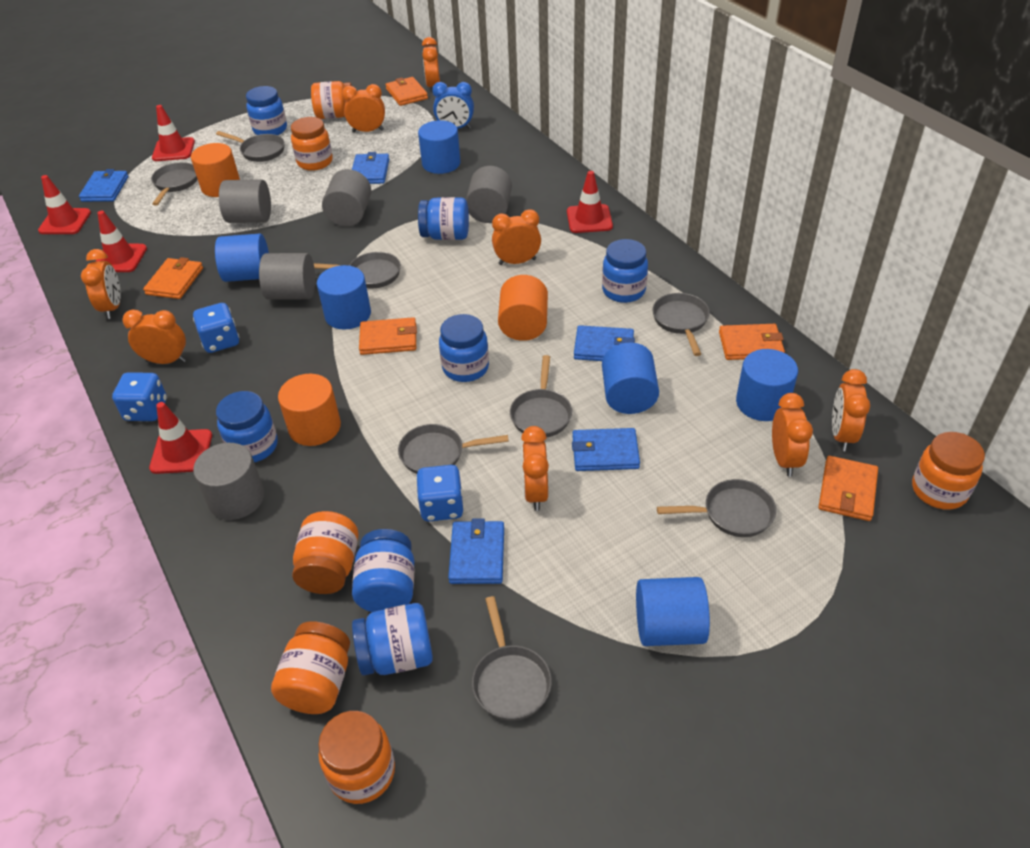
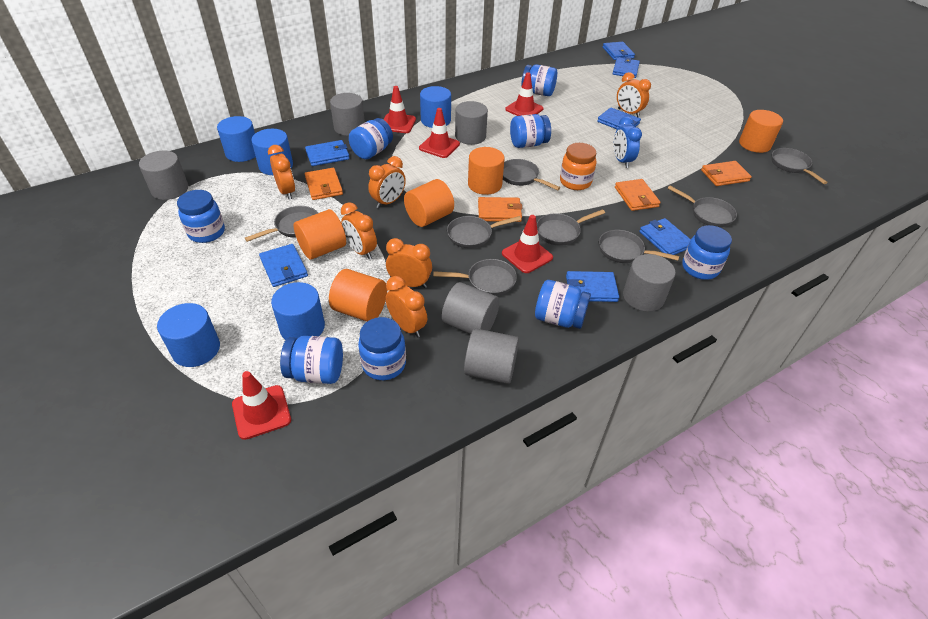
blue cylinder: 6 -> 5
blue dice: 3 -> 0
blue jar: 7 -> 8
blue wallet: 5 -> 7
grey cylinder: 5 -> 6
orange clock: 8 -> 6
orange cylinder: 3 -> 5
orange jar: 6 -> 1
orange wallet: 5 -> 4

